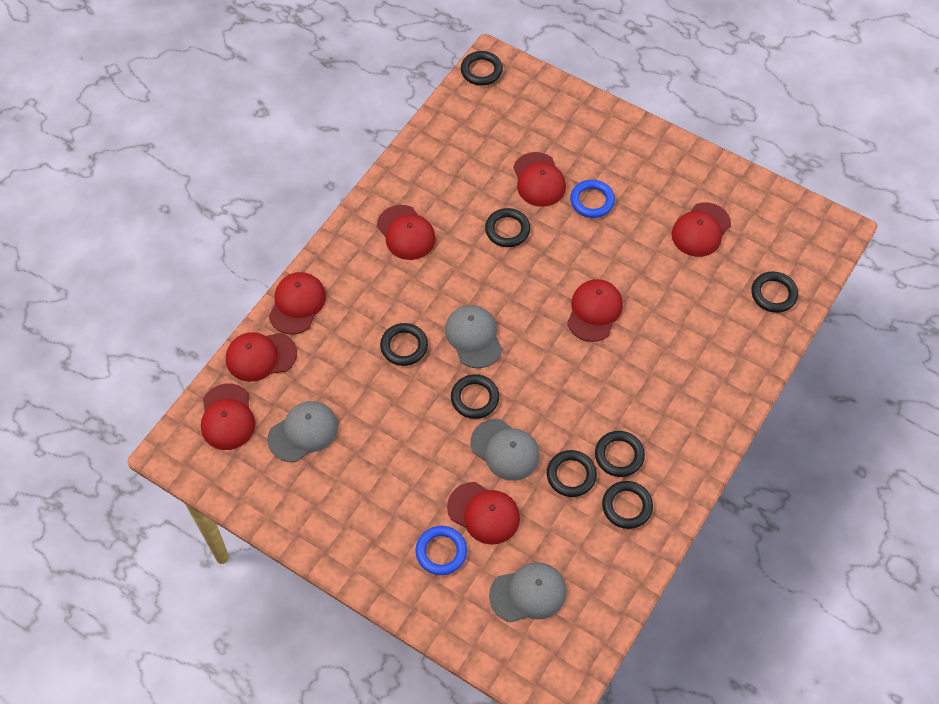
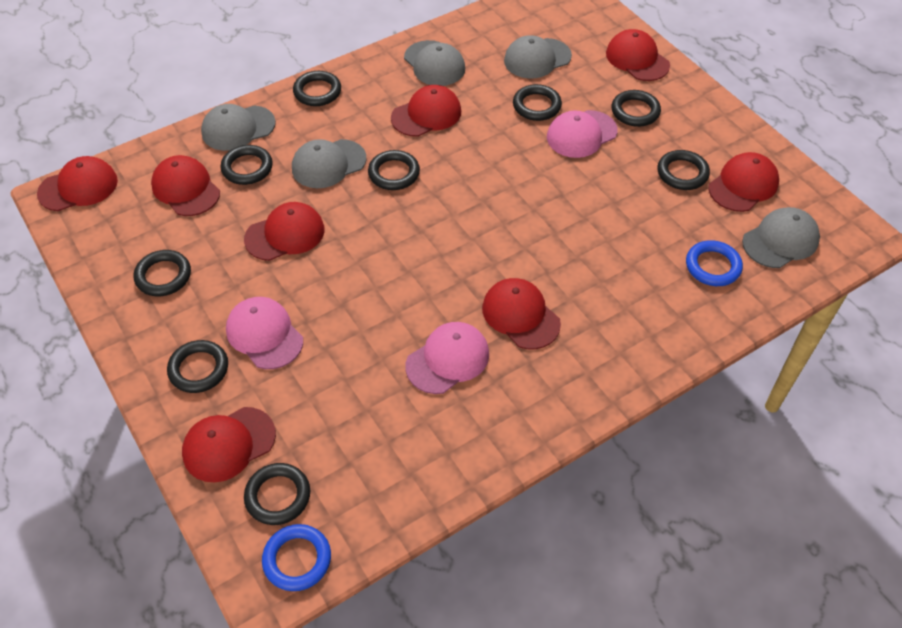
black ring: 8 -> 9
grey cap: 4 -> 5
pink cap: 0 -> 3

